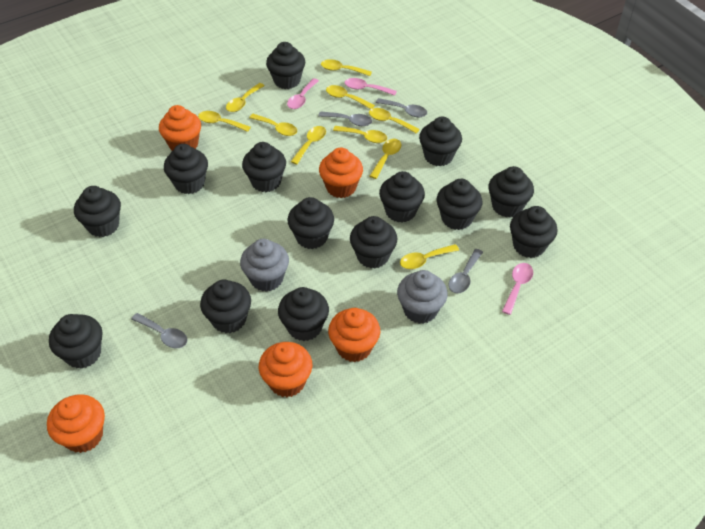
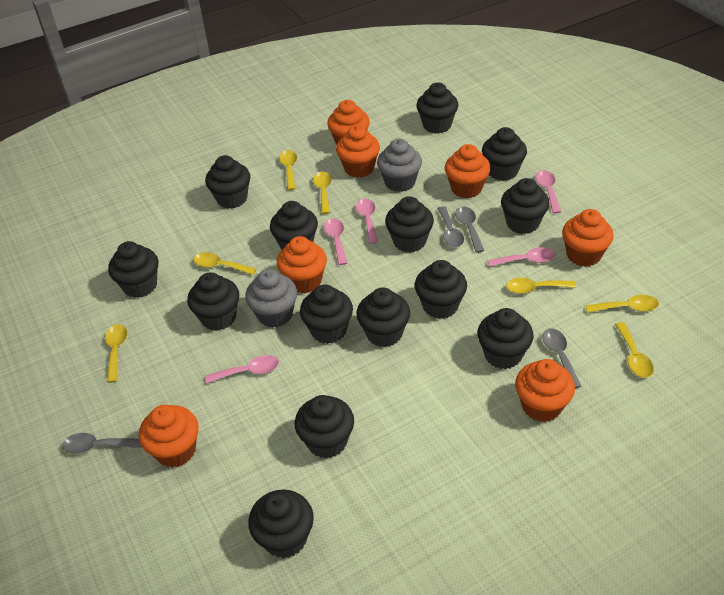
orange cupcake: 5 -> 7
pink spoon: 3 -> 5
yellow spoon: 10 -> 7

